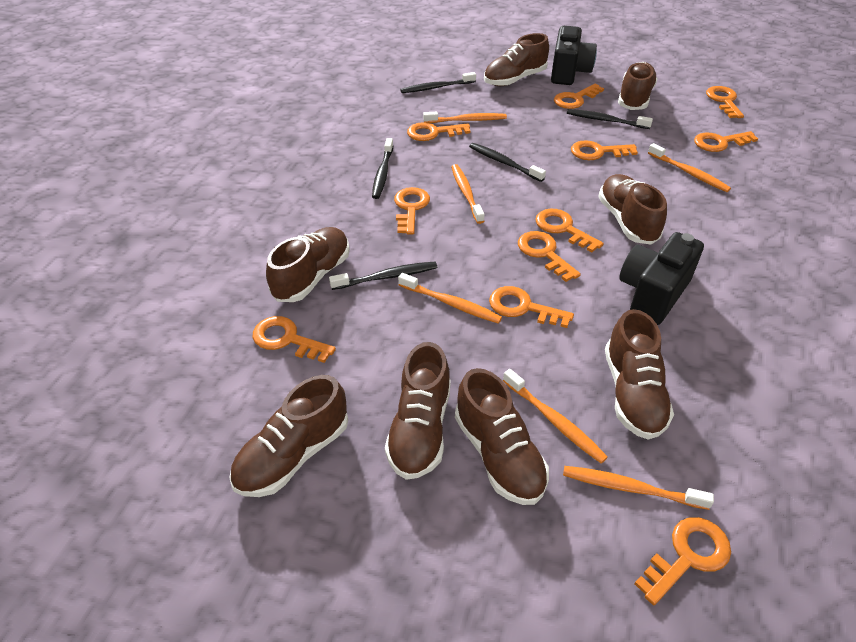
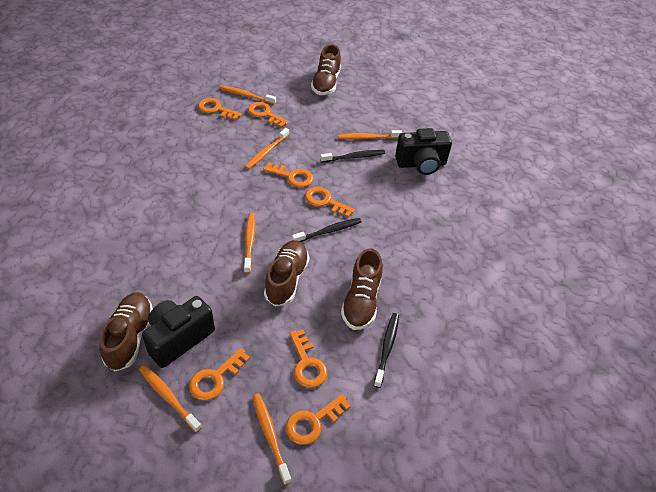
black toothbrush: 5 -> 3
brown shoe: 8 -> 4
orange key: 11 -> 7

